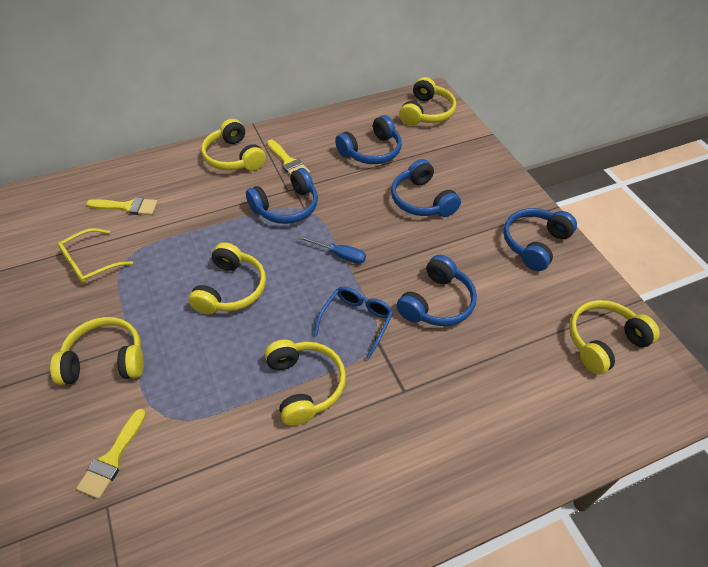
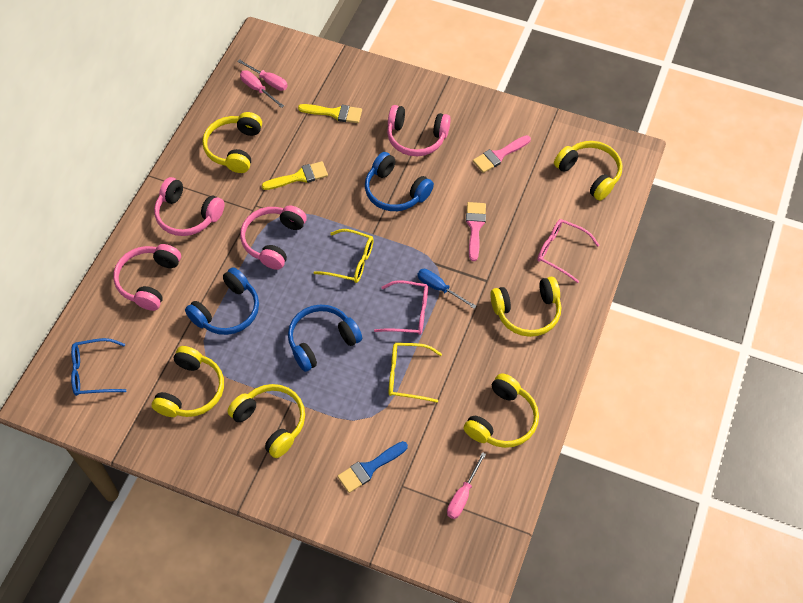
blue brush: 0 -> 1
blue headphones: 5 -> 3
pink brush: 0 -> 2
pink glasses: 0 -> 2
pink headphones: 0 -> 4
pink screwdriver: 0 -> 3
yellow brush: 3 -> 2
yellow glasses: 1 -> 2

